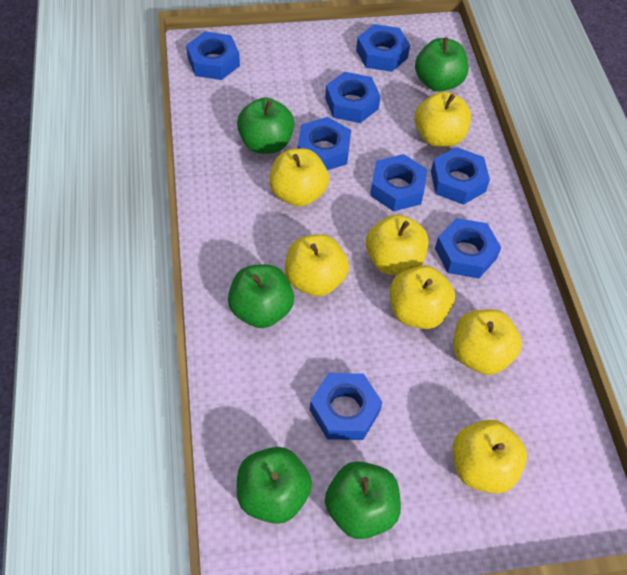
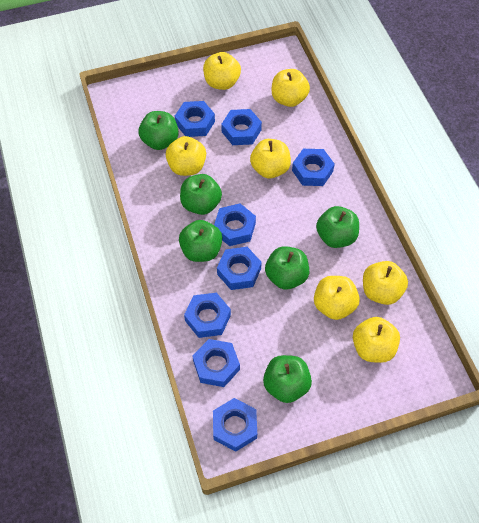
green apple: 5 -> 6

